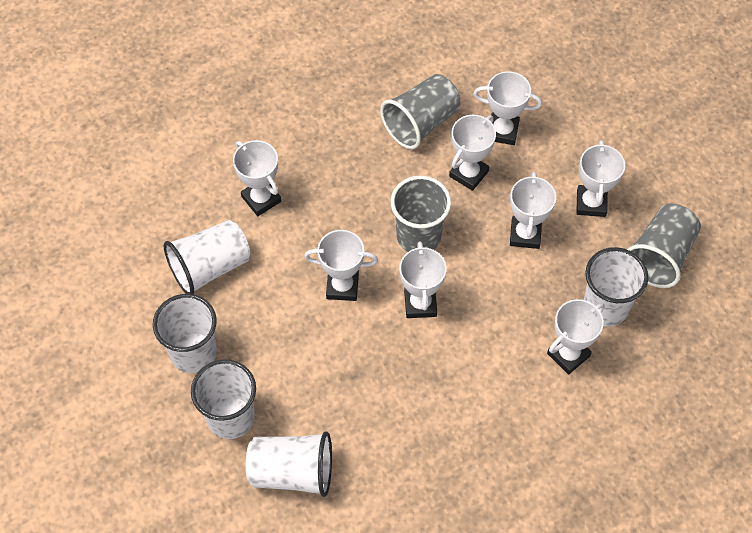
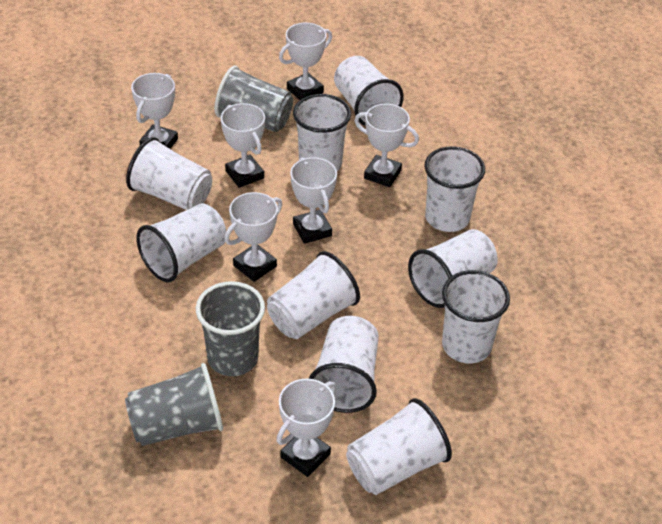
white cup: 5 -> 10
white trophy: 8 -> 7

